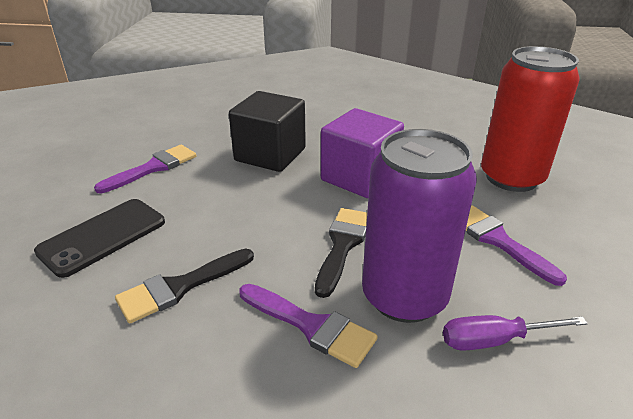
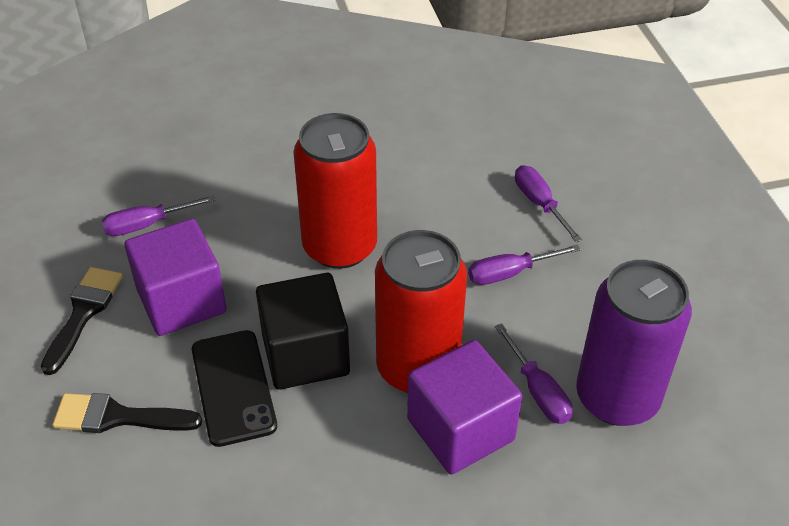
purple brush: 3 -> 0
purple cube: 1 -> 2
purple screwdriver: 1 -> 4
red can: 1 -> 2

